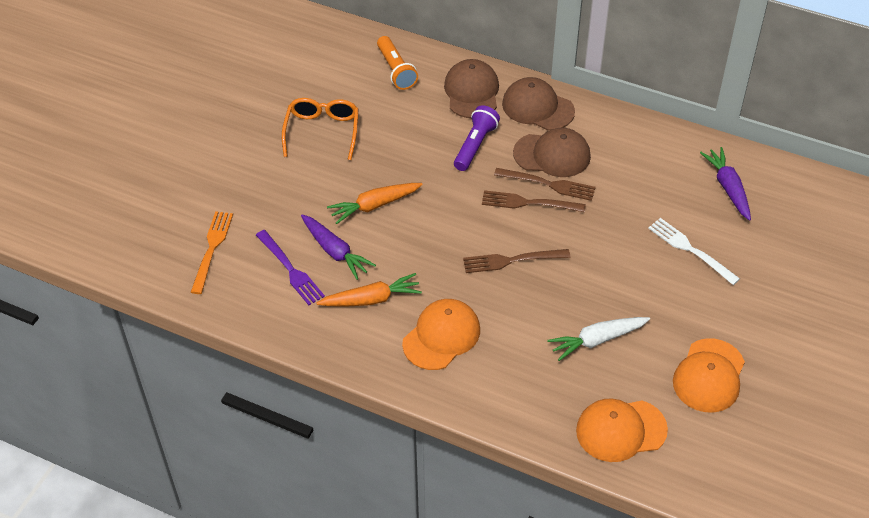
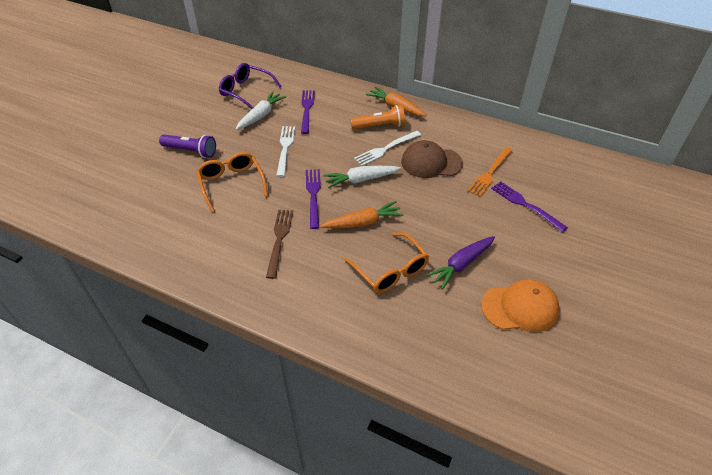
brown cap: 3 -> 1
brown fork: 3 -> 1
orange cap: 3 -> 1
orange glasses: 1 -> 2
purple carrot: 2 -> 1
purple fork: 1 -> 3
purple glasses: 0 -> 1
white carrot: 1 -> 2
white fork: 1 -> 2

